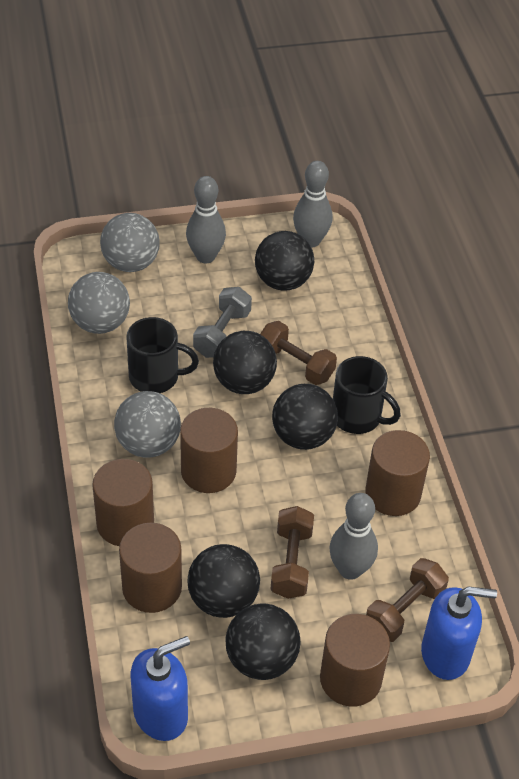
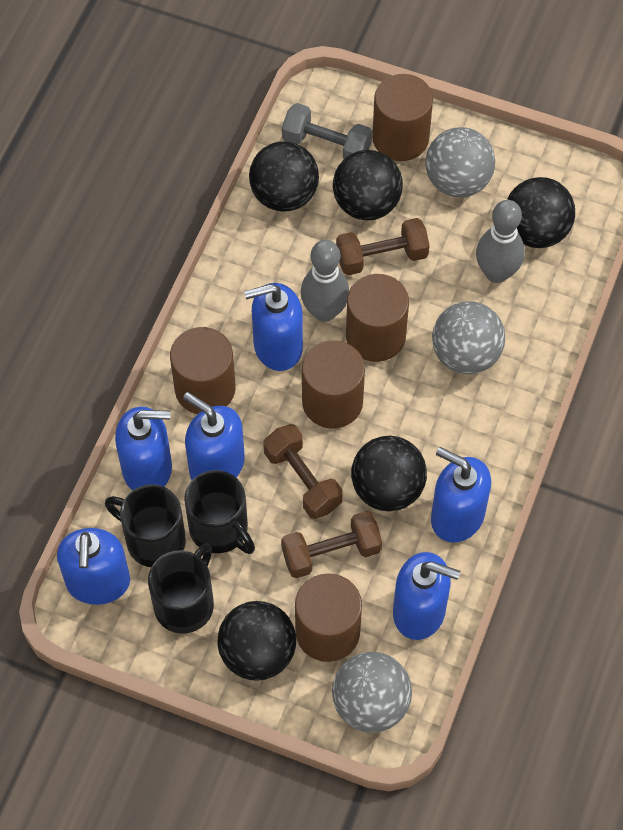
black mug: 2 -> 3
blue soap dispenser: 2 -> 6
grey bowling pin: 3 -> 2

